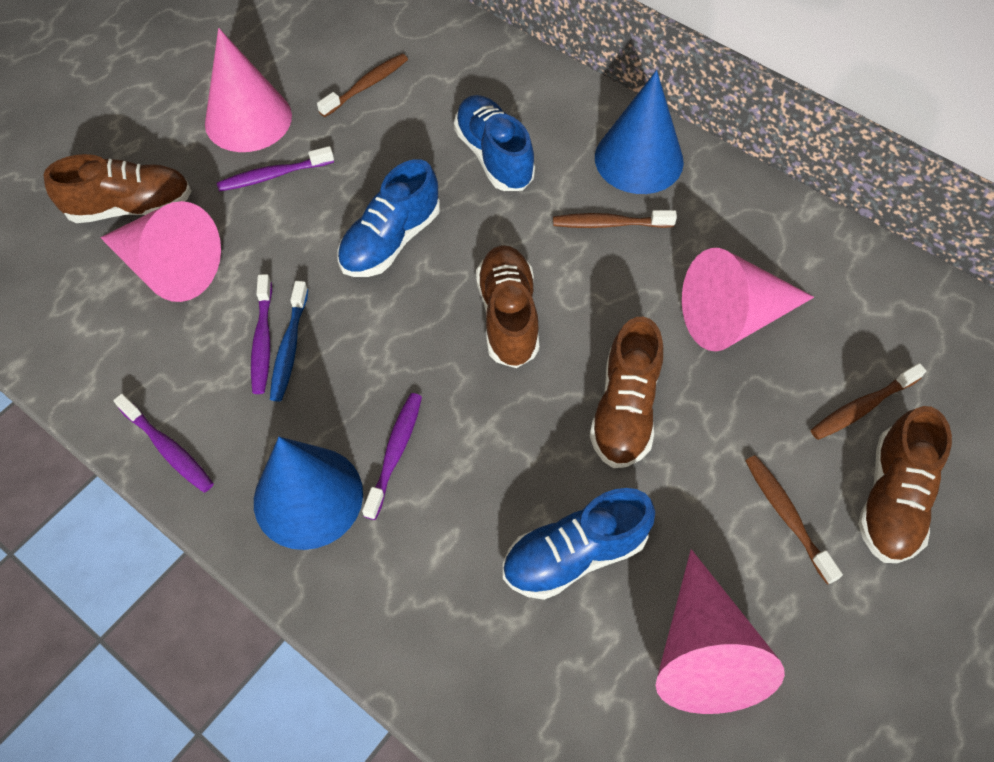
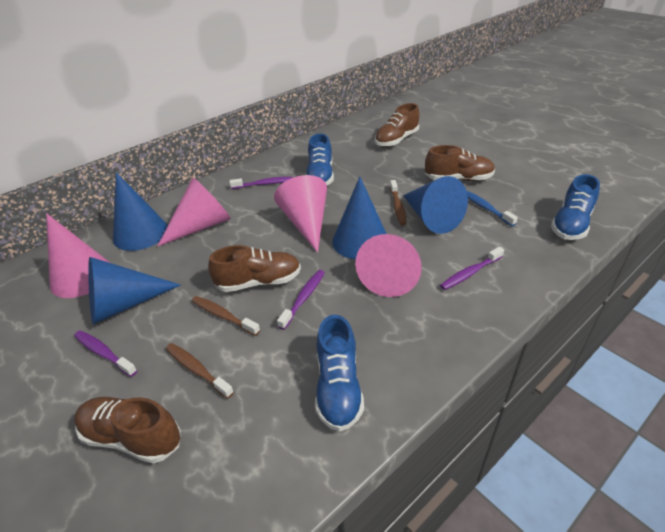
blue cone: 2 -> 4
brown toothbrush: 4 -> 3

